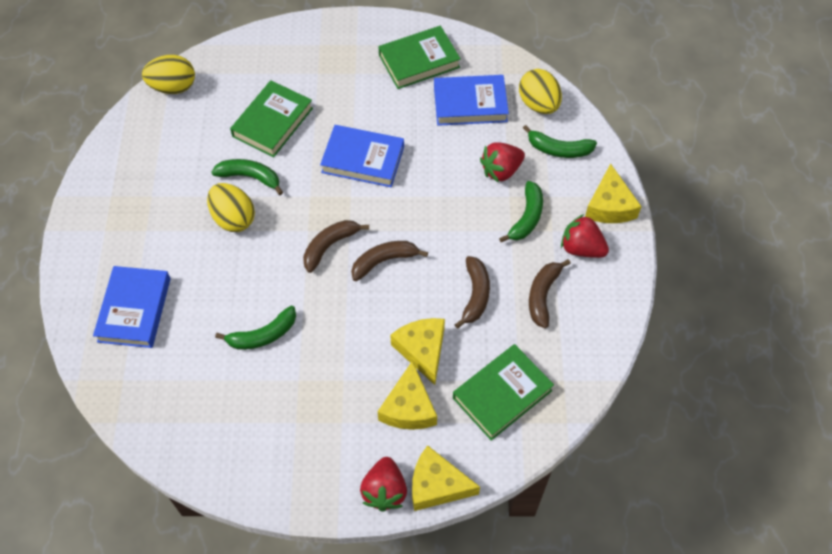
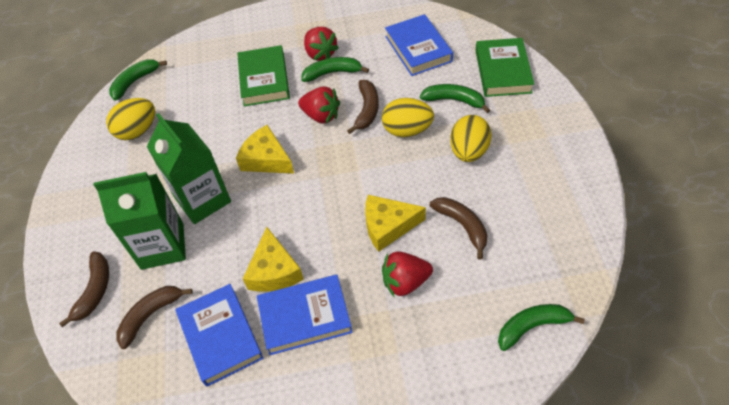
green book: 3 -> 2
green carton: 0 -> 2
yellow cheese: 4 -> 3

